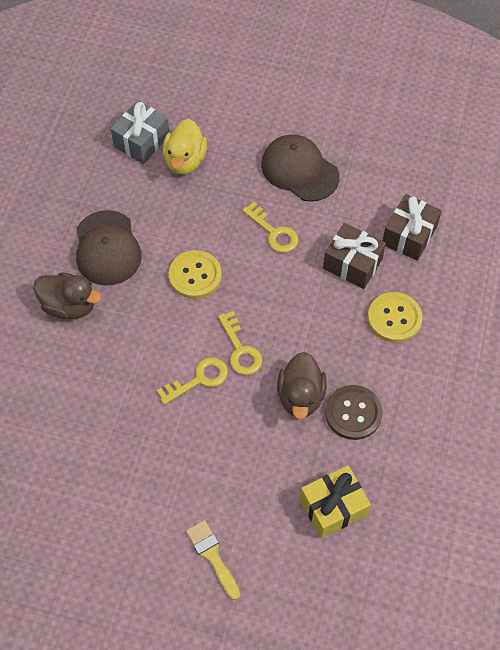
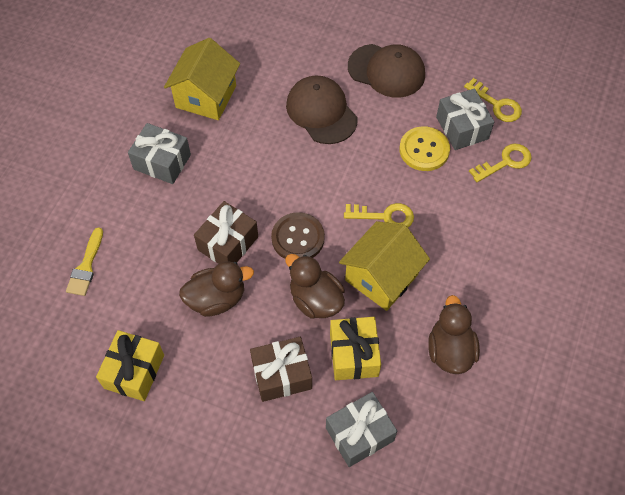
brown duck: 2 -> 3
grey gift: 1 -> 3
yellow button: 2 -> 1
yellow duck: 1 -> 0
yellow gift: 1 -> 2
yellow house: 0 -> 2

